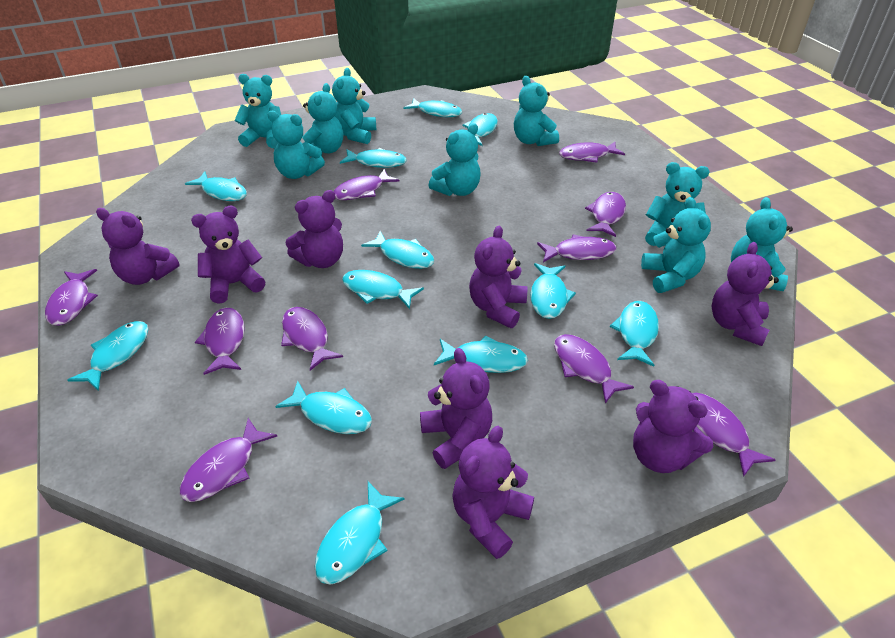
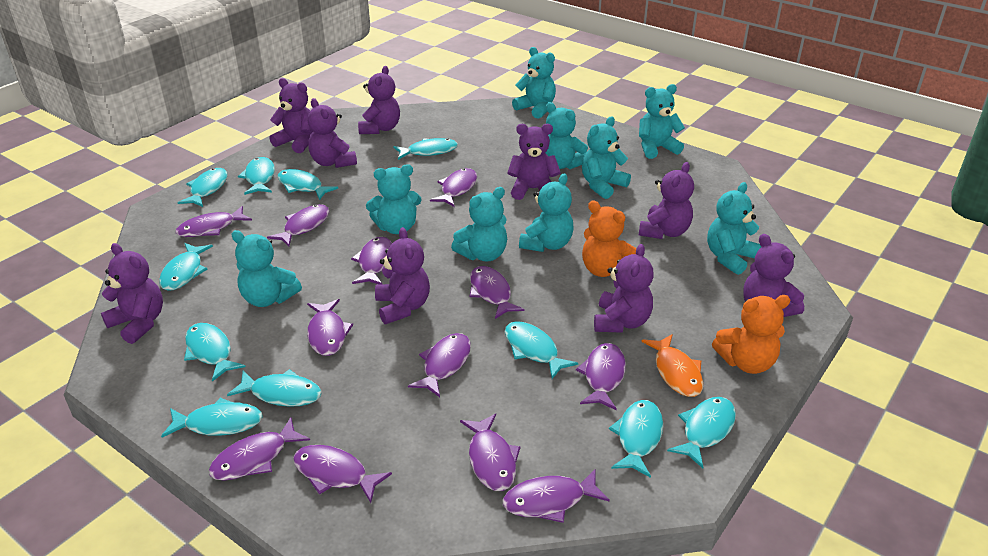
orange fish: 0 -> 1
orange teddy bear: 0 -> 2
purple fish: 10 -> 12
purple teddy bear: 8 -> 9
turquoise fish: 12 -> 11

